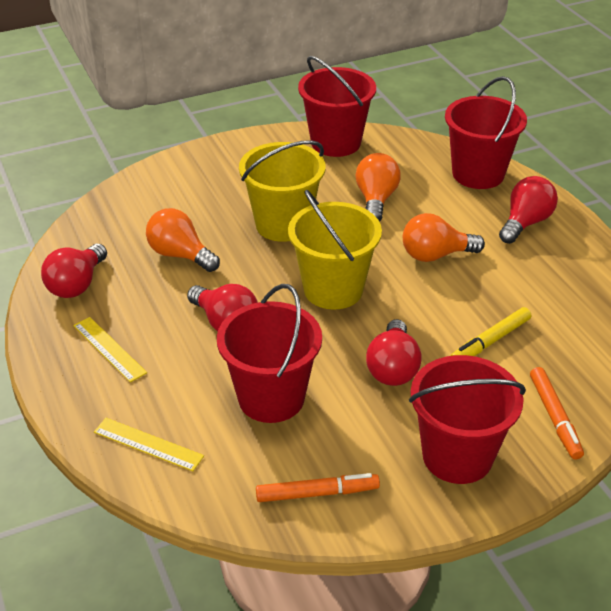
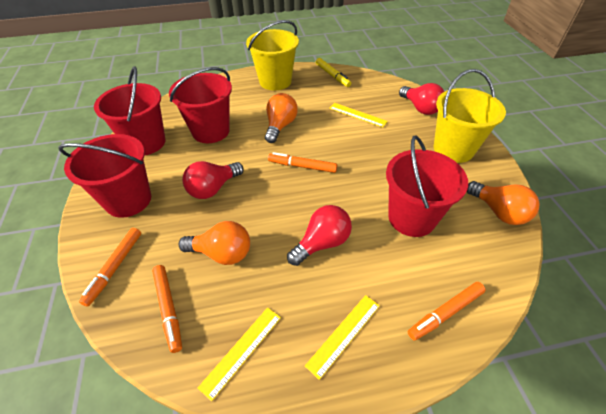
orange marker: 2 -> 4
red light bulb: 4 -> 3
yellow ruler: 2 -> 3

